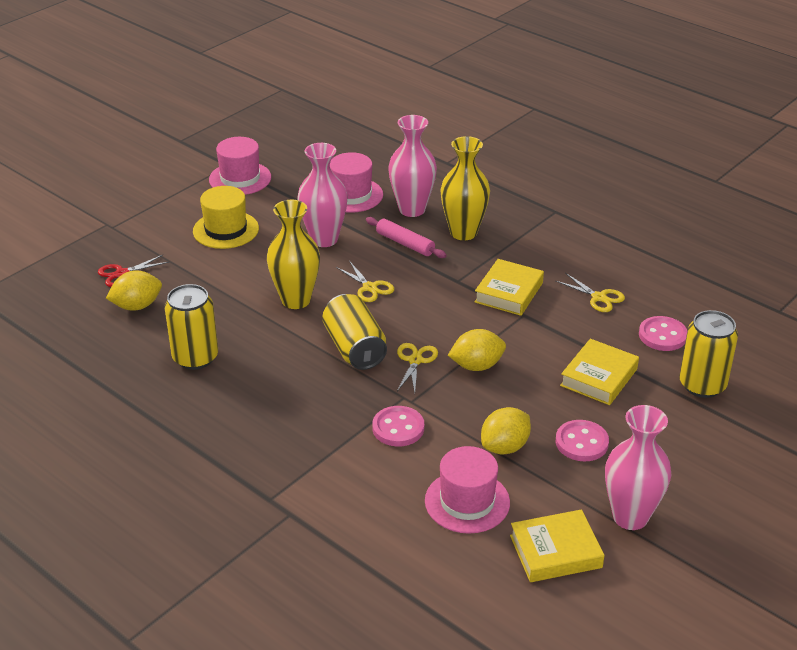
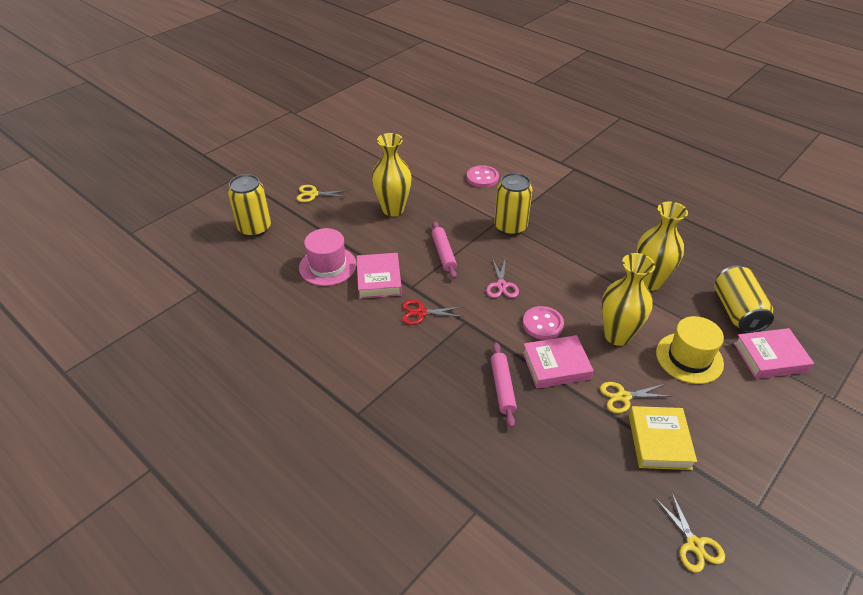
pink book: 0 -> 3
pink button: 3 -> 2
pink hat: 3 -> 1
pink rolling pin: 1 -> 2
pink scissors: 0 -> 1
pink vase: 3 -> 0
yellow book: 3 -> 1
yellow lemon: 3 -> 0
yellow vase: 2 -> 3

